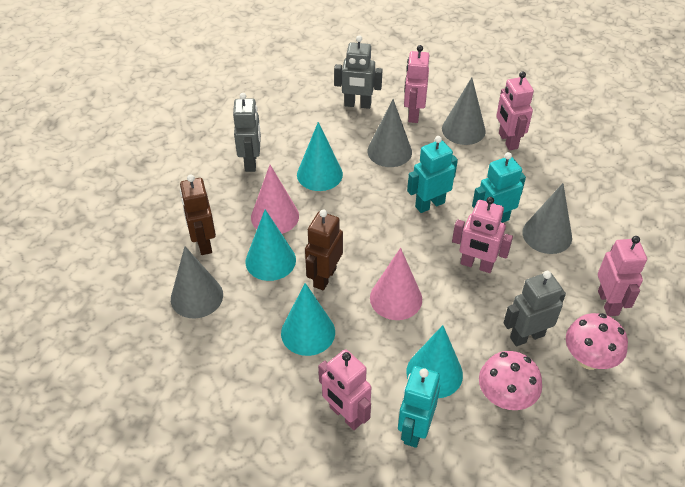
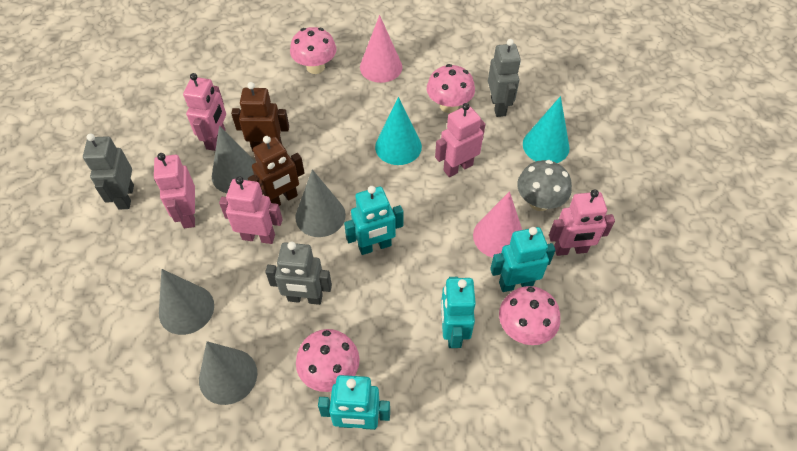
grey mushroom: 0 -> 1
pink mushroom: 2 -> 4
turquoise cone: 4 -> 2
turquoise robot: 3 -> 4

